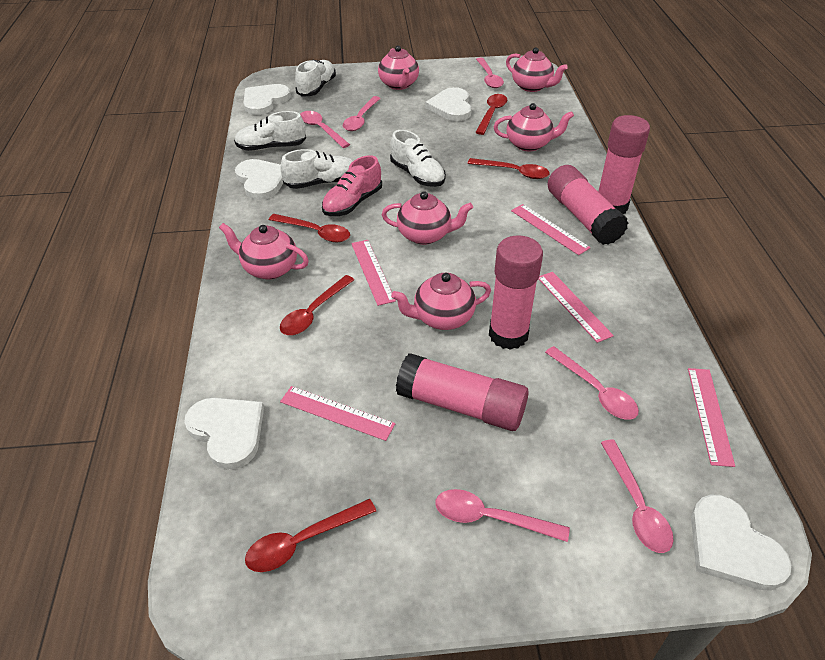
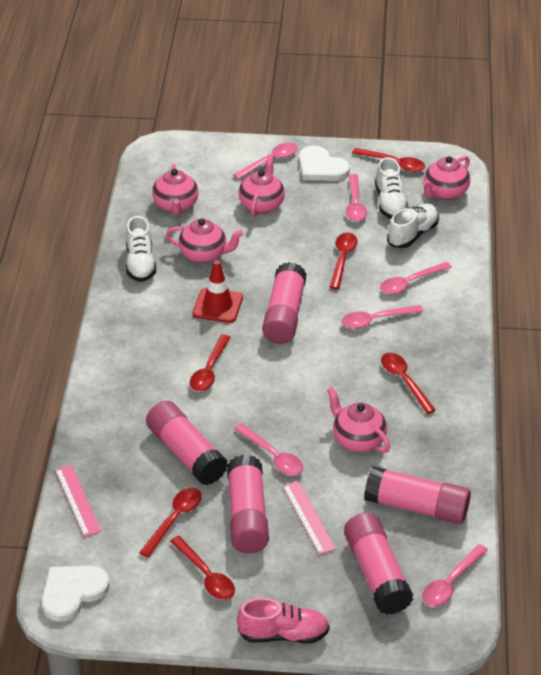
pink glue stick: 4 -> 5
pink ruler: 5 -> 2
pink teapot: 6 -> 5
red spoon: 5 -> 6
red traffic cone: 0 -> 1
white heart: 5 -> 2
white shoe: 4 -> 3

